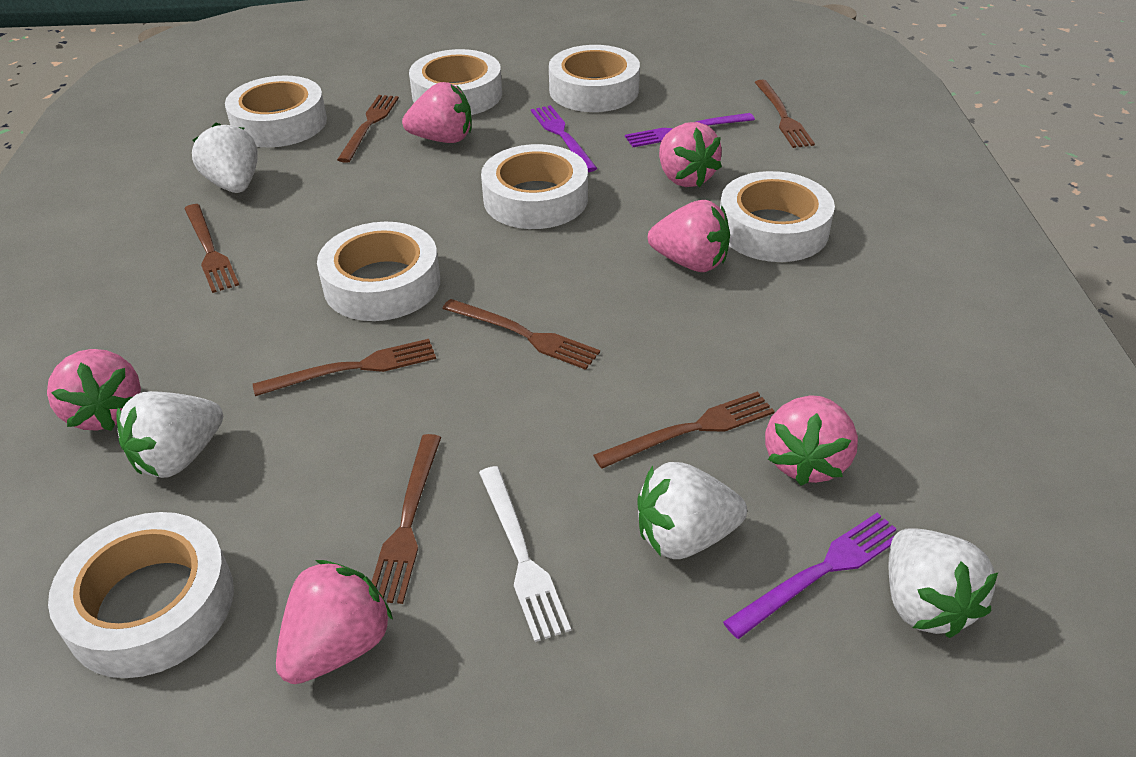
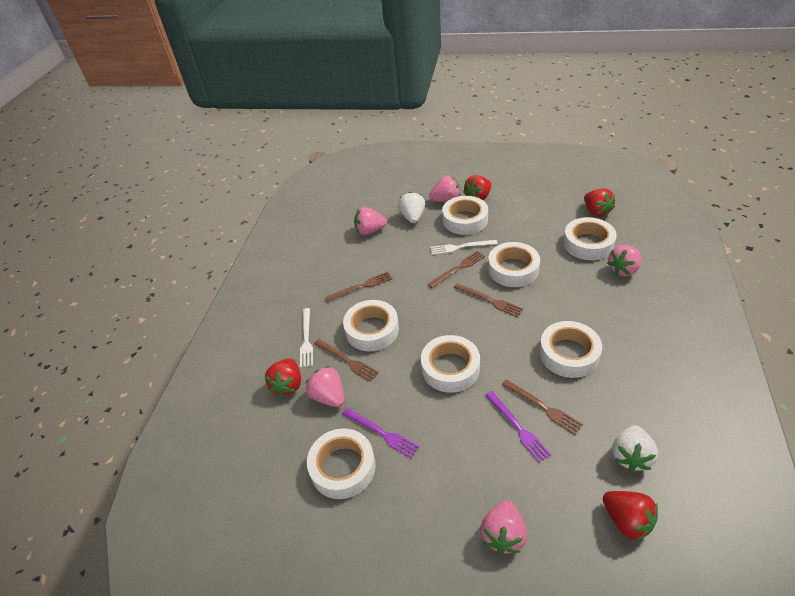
brown fork: 7 -> 5
pink strawberry: 6 -> 5
purple fork: 3 -> 2
red strawberry: 0 -> 4
white fork: 1 -> 2
white strawberry: 4 -> 2

